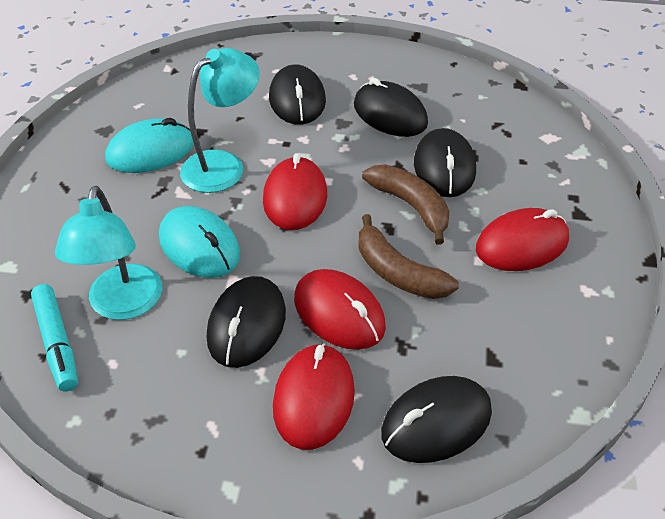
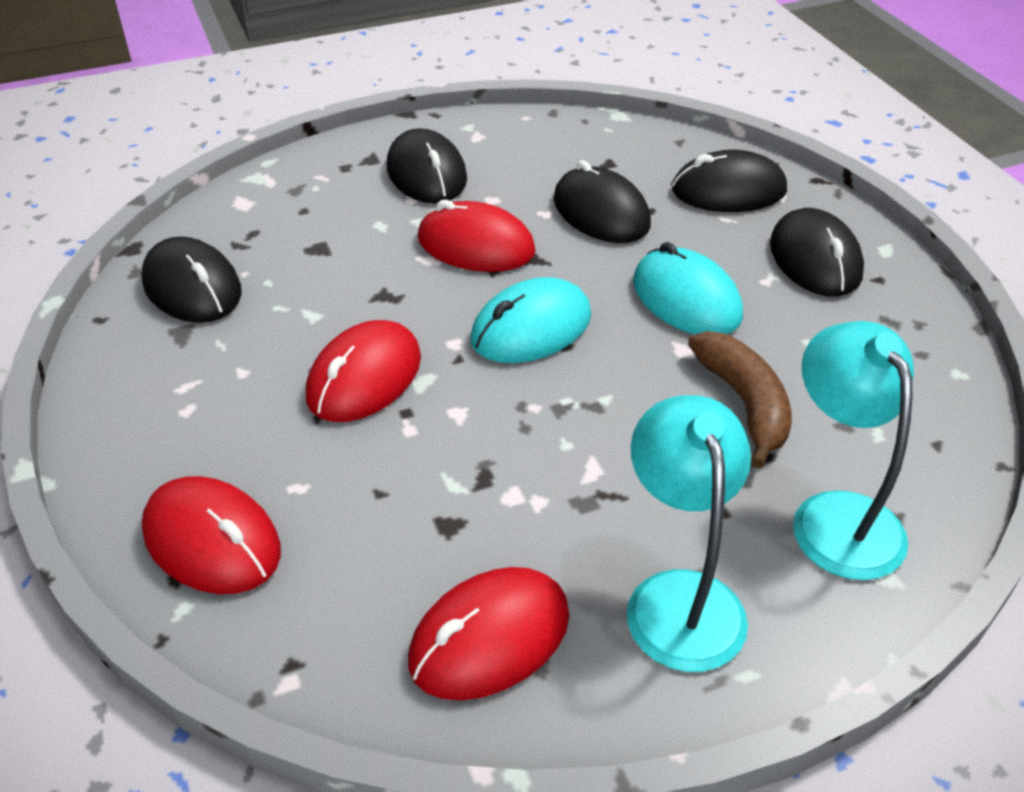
brown banana: 2 -> 1
turquoise marker: 1 -> 0

